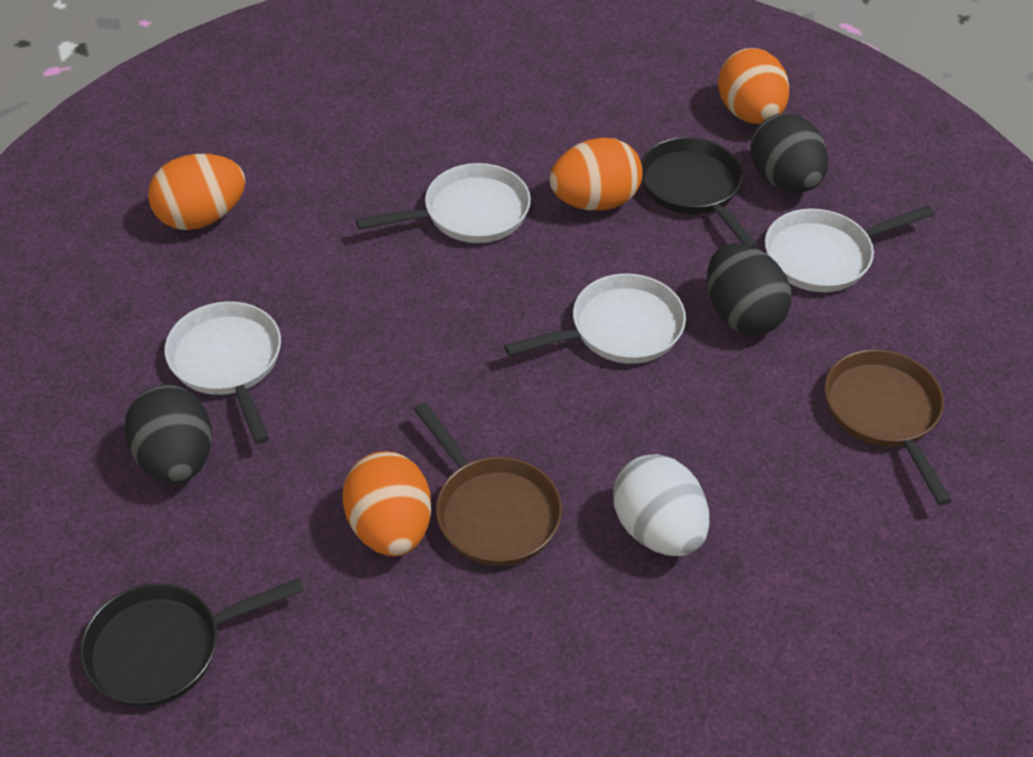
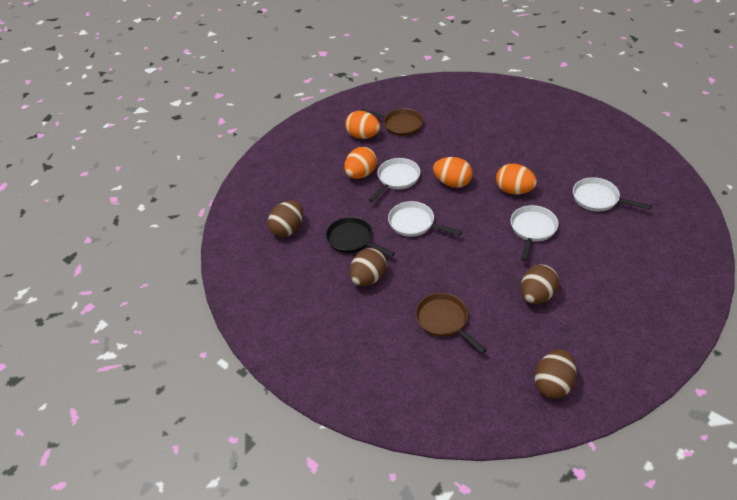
black egg: 3 -> 0
black pan: 2 -> 1
brown egg: 0 -> 4
white egg: 1 -> 0

